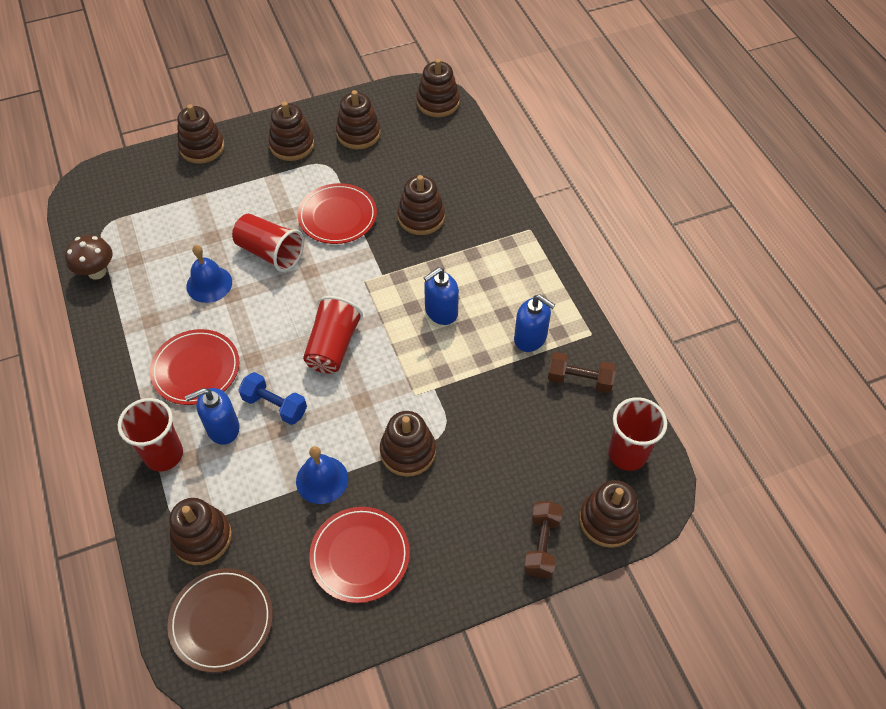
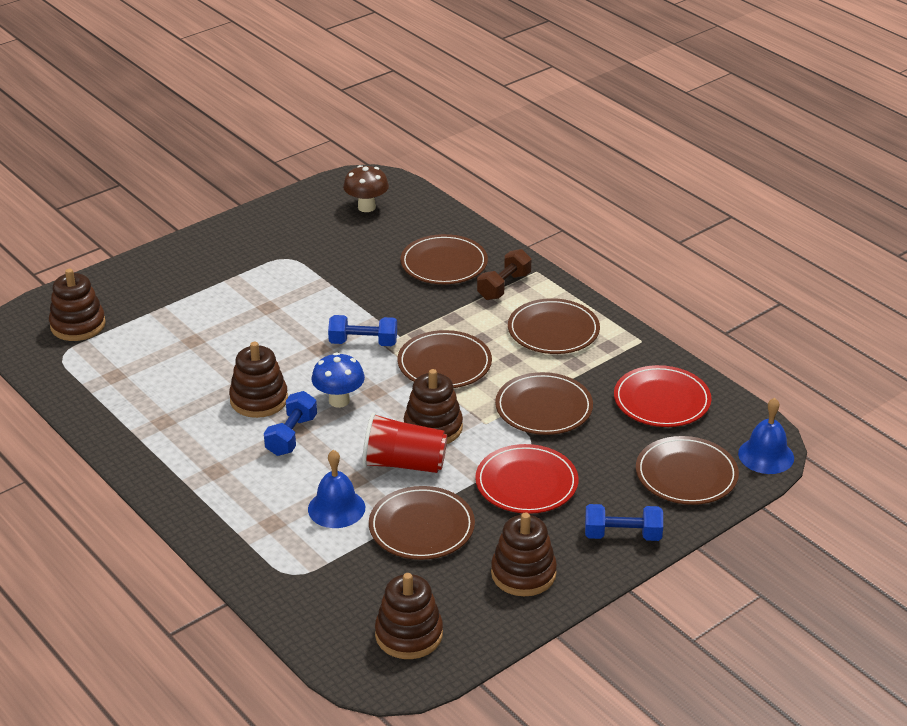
blue dumbbell: 1 -> 3
blue mushroom: 0 -> 1
blue soap dispenser: 3 -> 0
brown dumbbell: 2 -> 1
brown plate: 1 -> 6
brown stacking toy: 8 -> 5
red cup: 4 -> 1
red plate: 3 -> 2

